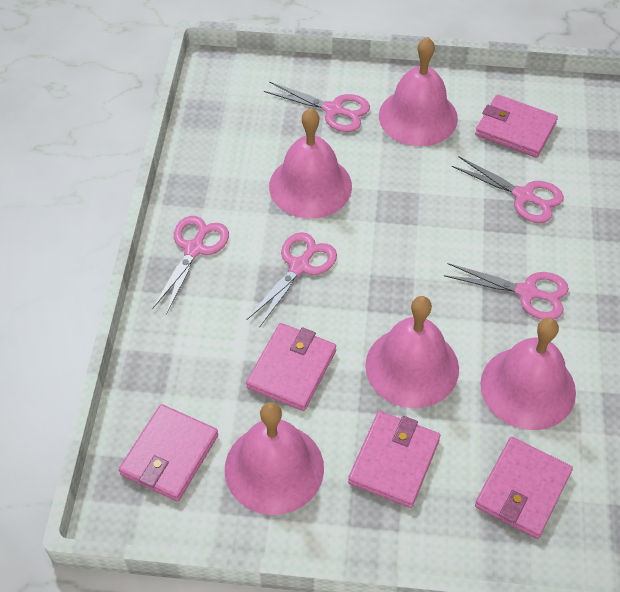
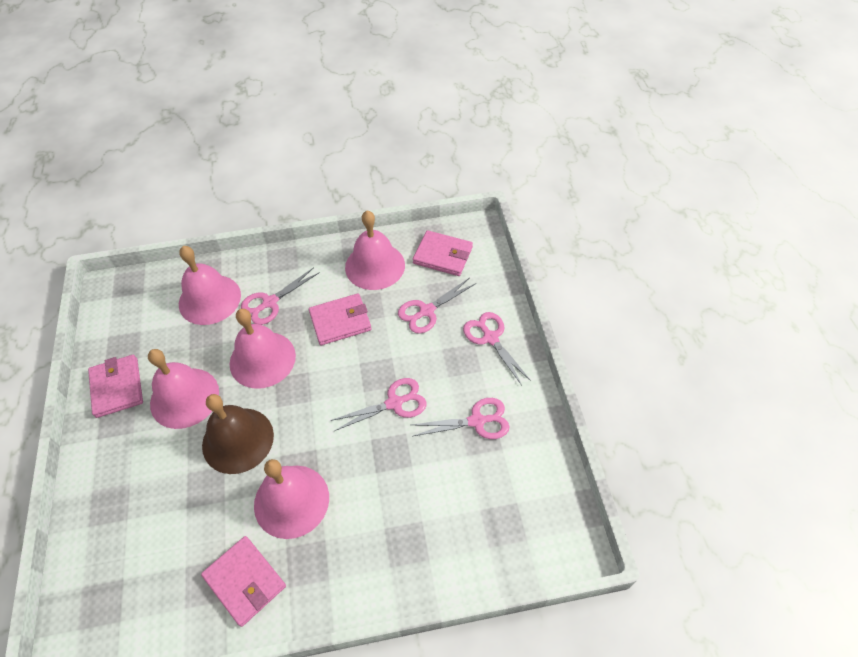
brown bell: 0 -> 1
pink wallet: 5 -> 4

